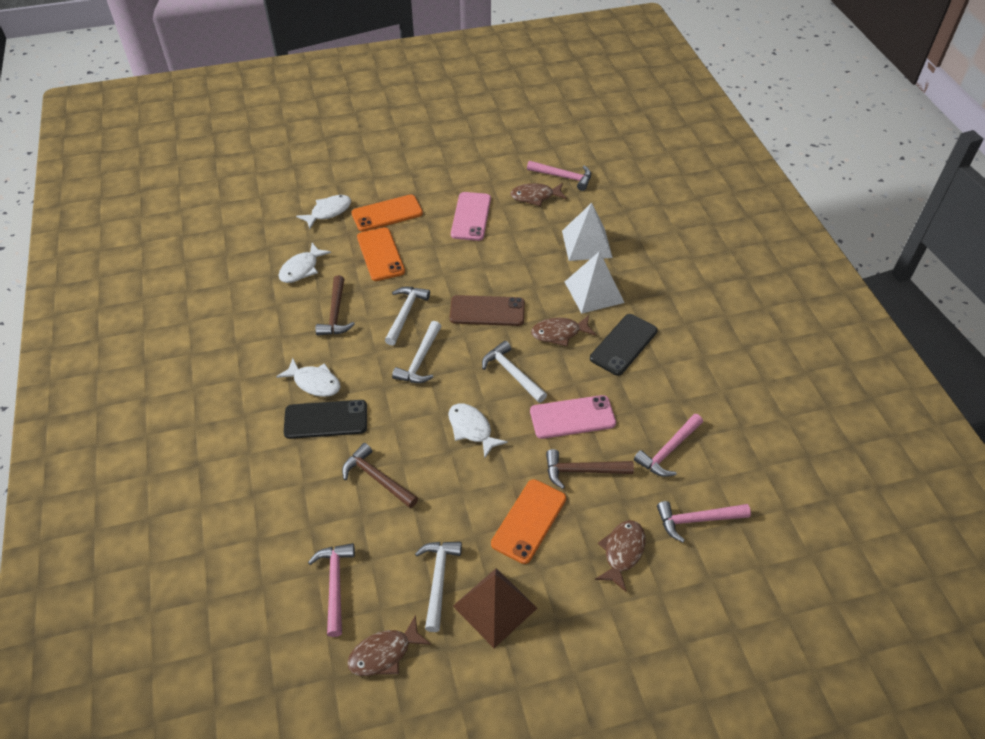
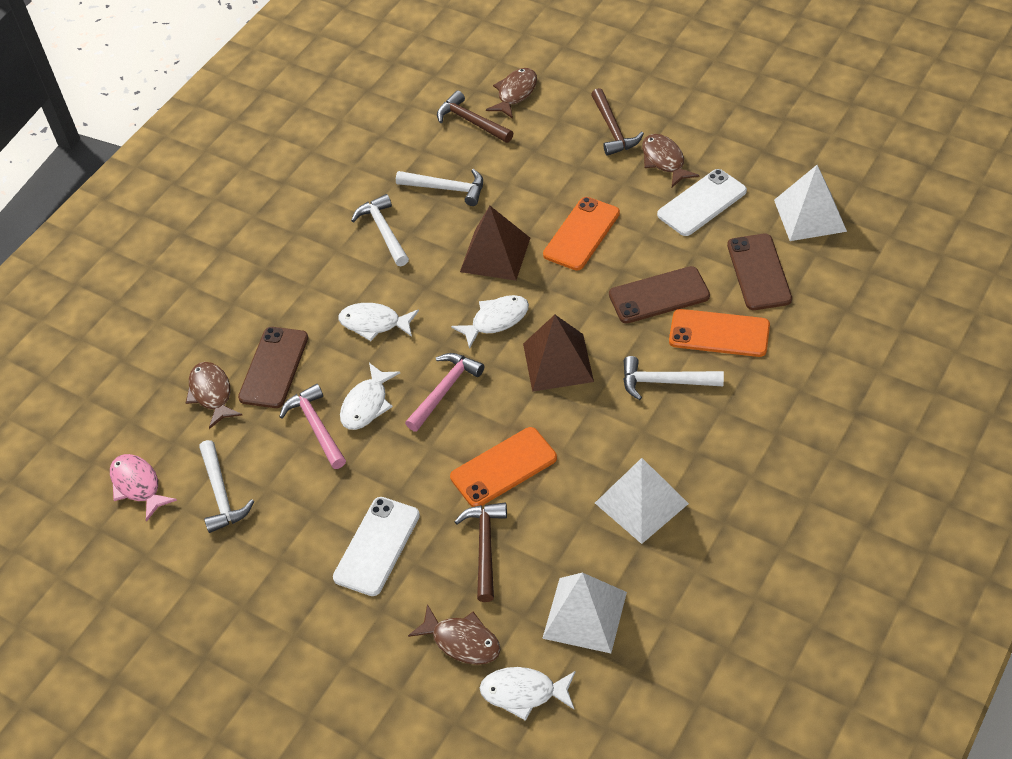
black phone: 2 -> 0
brown phone: 1 -> 3
brown pyramid: 1 -> 2
pink fish: 0 -> 1
pink hammer: 4 -> 2
pink phone: 2 -> 0
white phone: 0 -> 2
white pyramid: 2 -> 3

